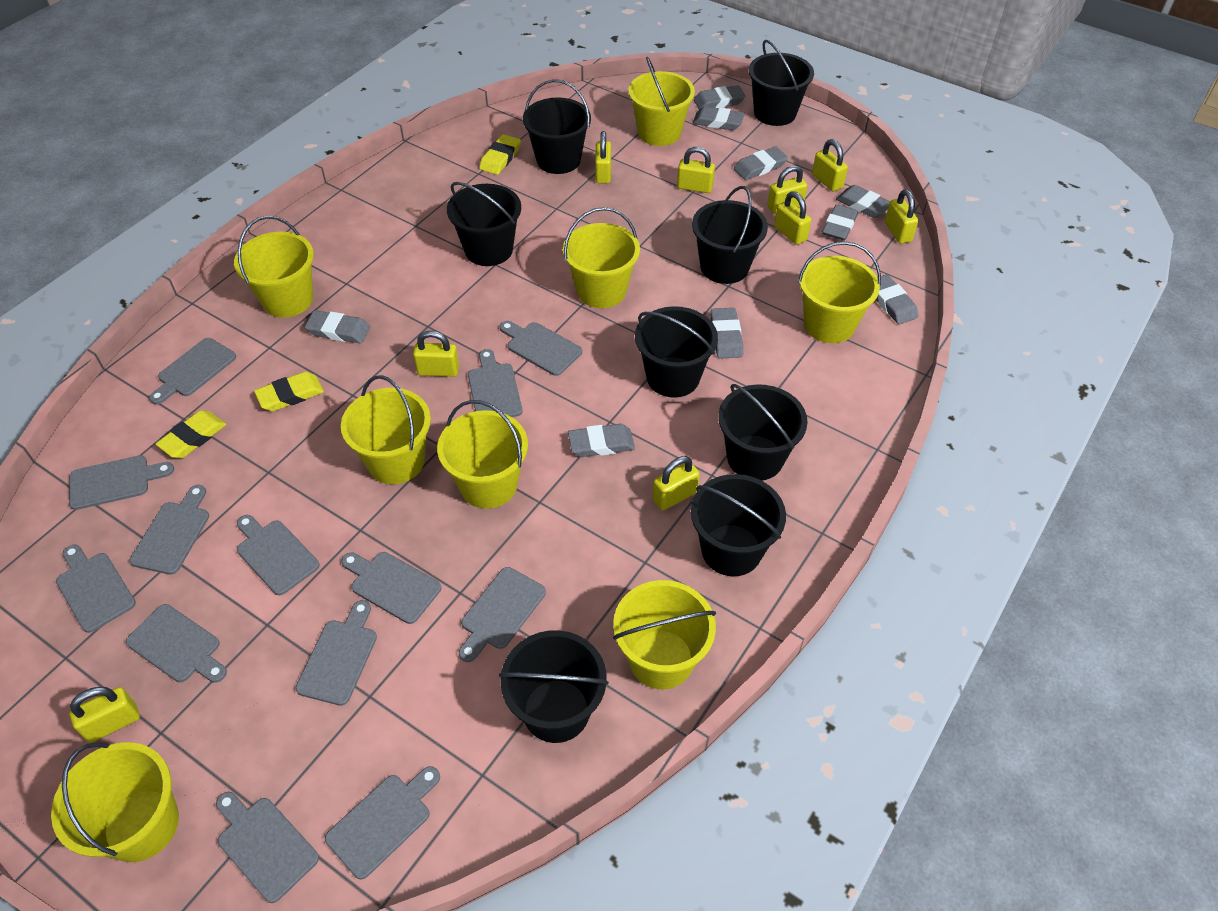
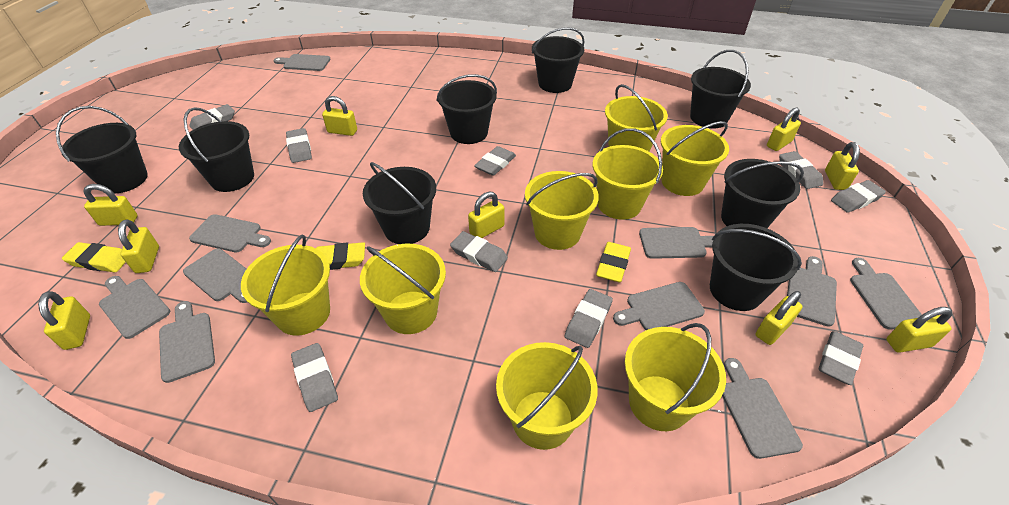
grey cutting board: 13 -> 10

